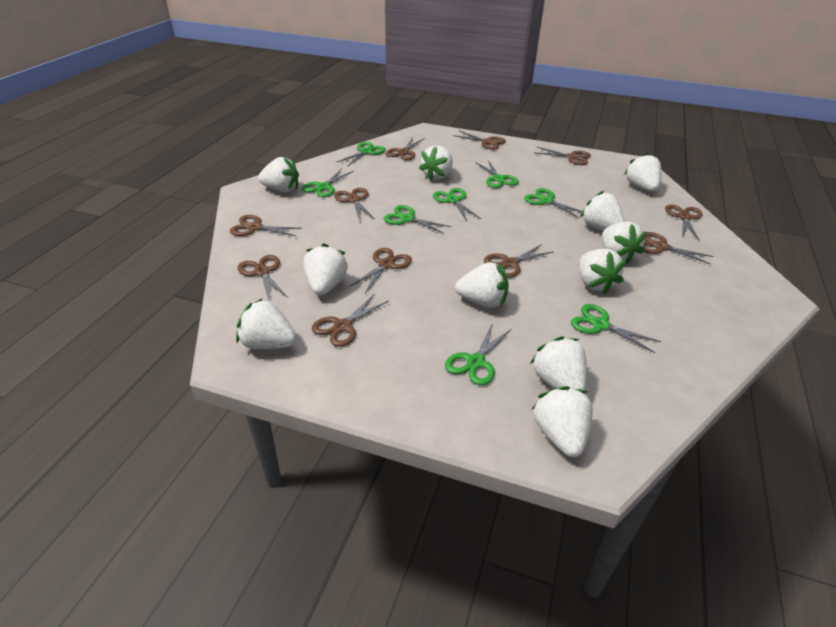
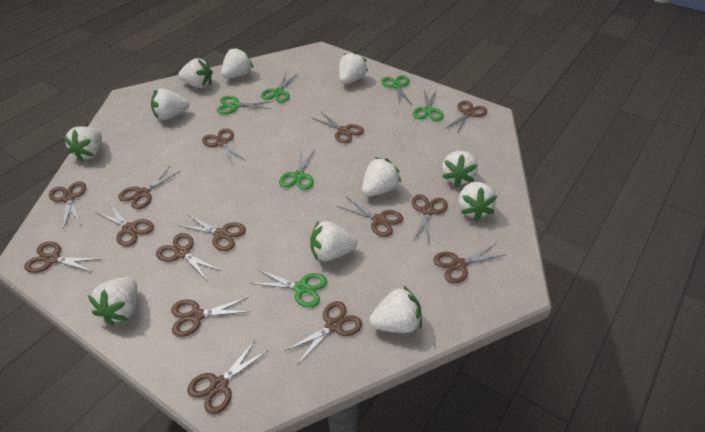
brown scissors: 11 -> 15
green scissors: 8 -> 6

